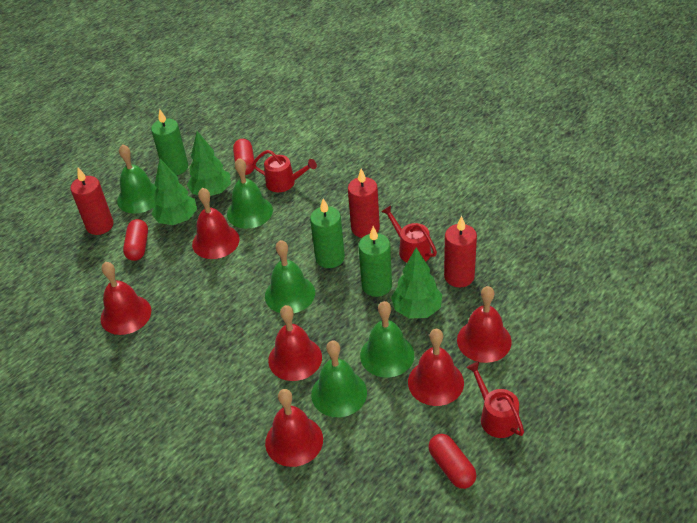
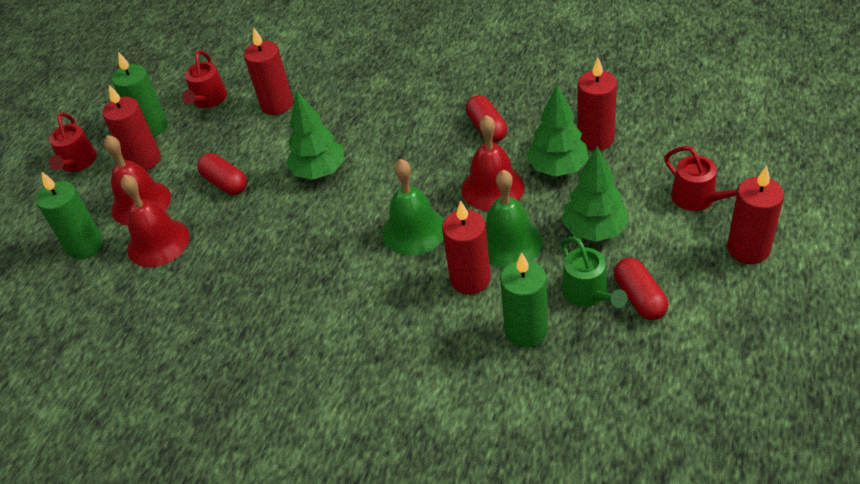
green bell: 5 -> 2
green watering can: 0 -> 1
red bell: 6 -> 3
red candle: 3 -> 5

